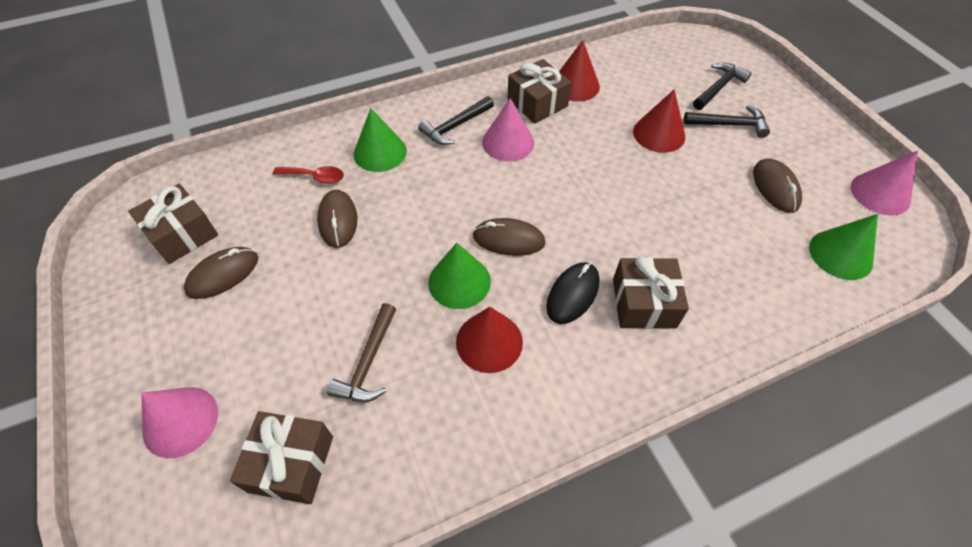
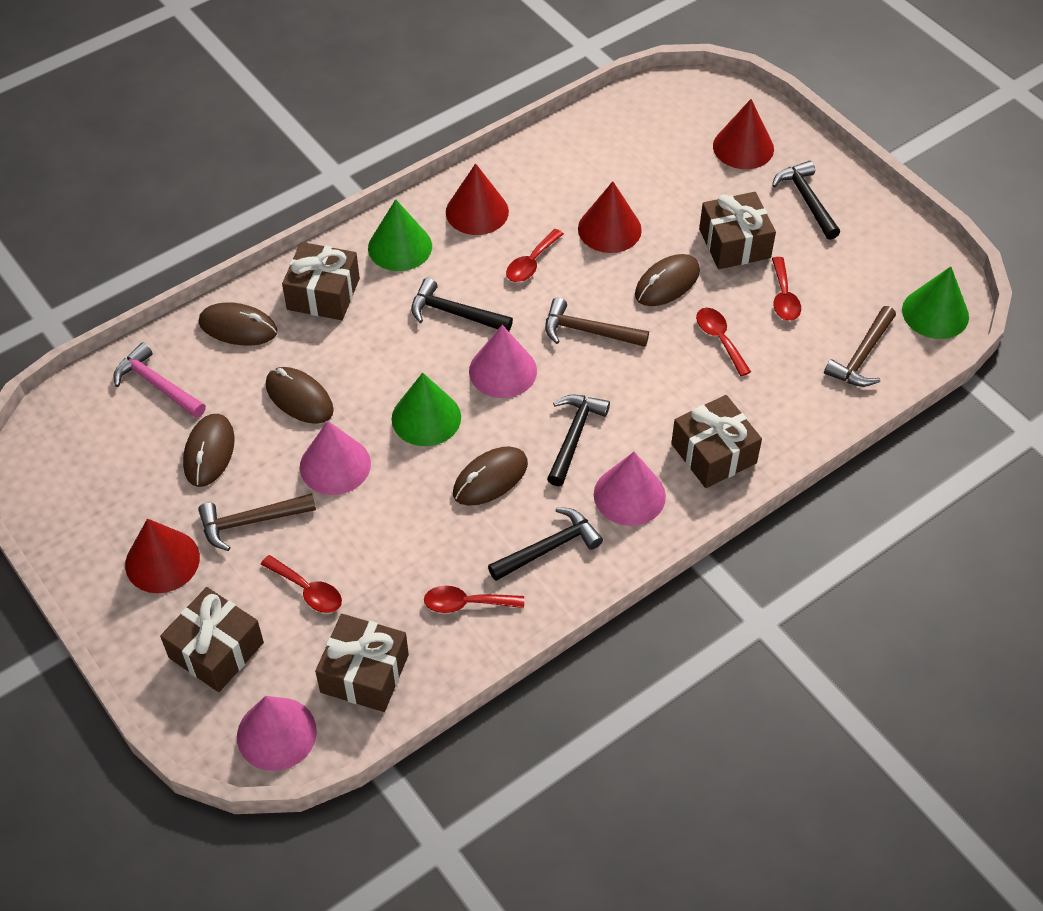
black hammer: 3 -> 4
black mouse: 1 -> 0
brown gift: 4 -> 5
brown hammer: 1 -> 3
brown mouse: 4 -> 5
pink cone: 3 -> 4
pink hammer: 0 -> 1
red cone: 3 -> 4
red spoon: 1 -> 5

